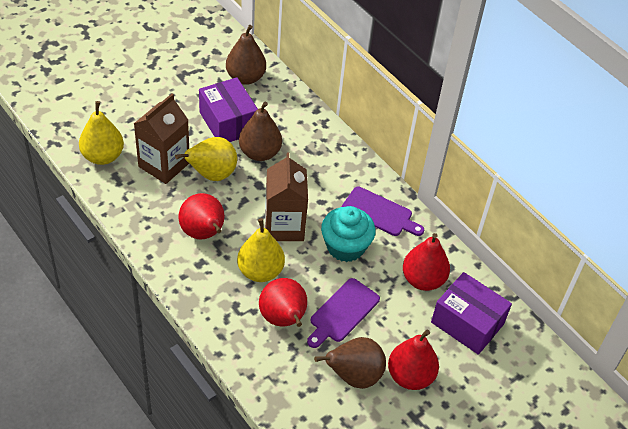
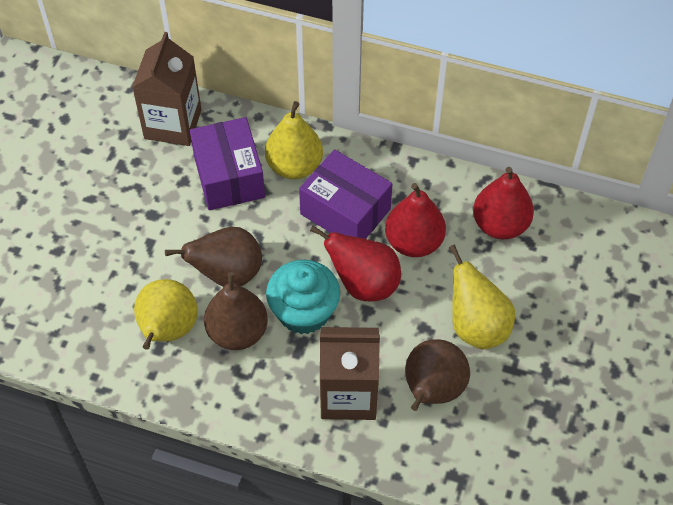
purple cutting board: 2 -> 0
red pear: 4 -> 3

